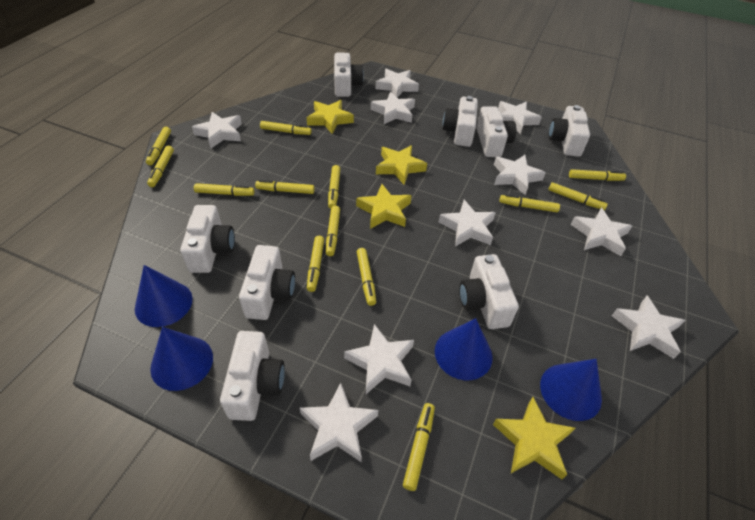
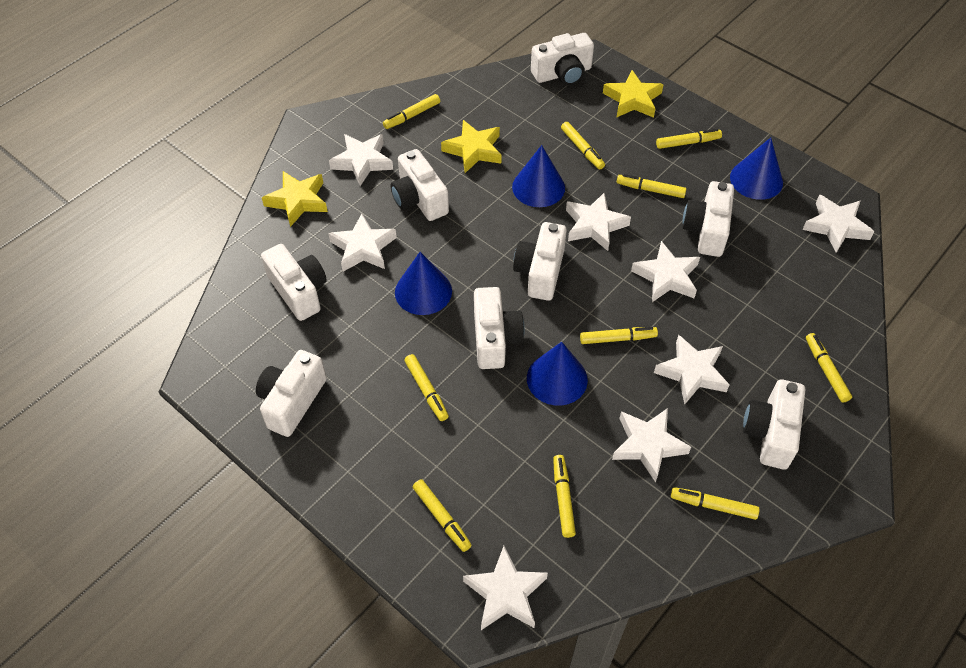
white star: 10 -> 8
yellow marker: 13 -> 10
yellow star: 4 -> 3

